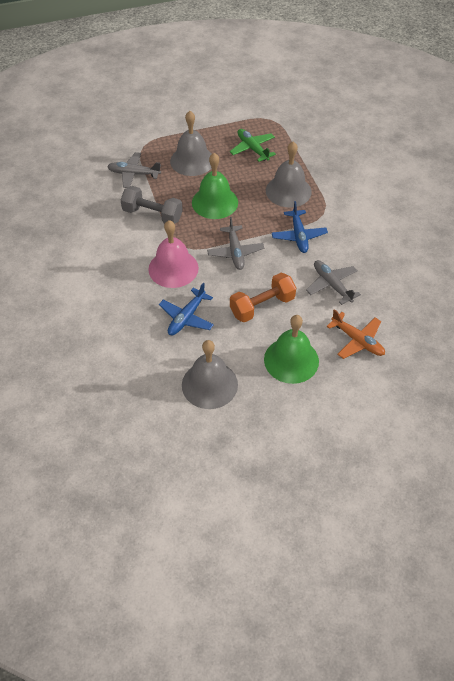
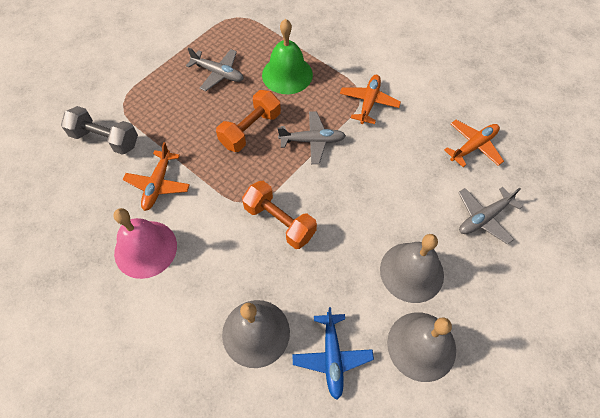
blue plane: 2 -> 1
green bell: 2 -> 1
green plane: 1 -> 0
orange dumbbell: 1 -> 2
orange plane: 1 -> 3

